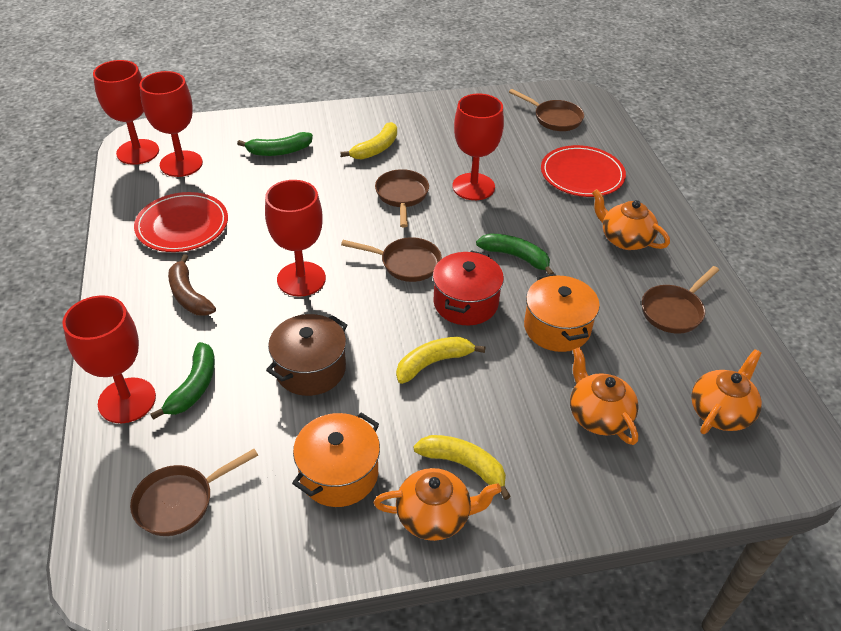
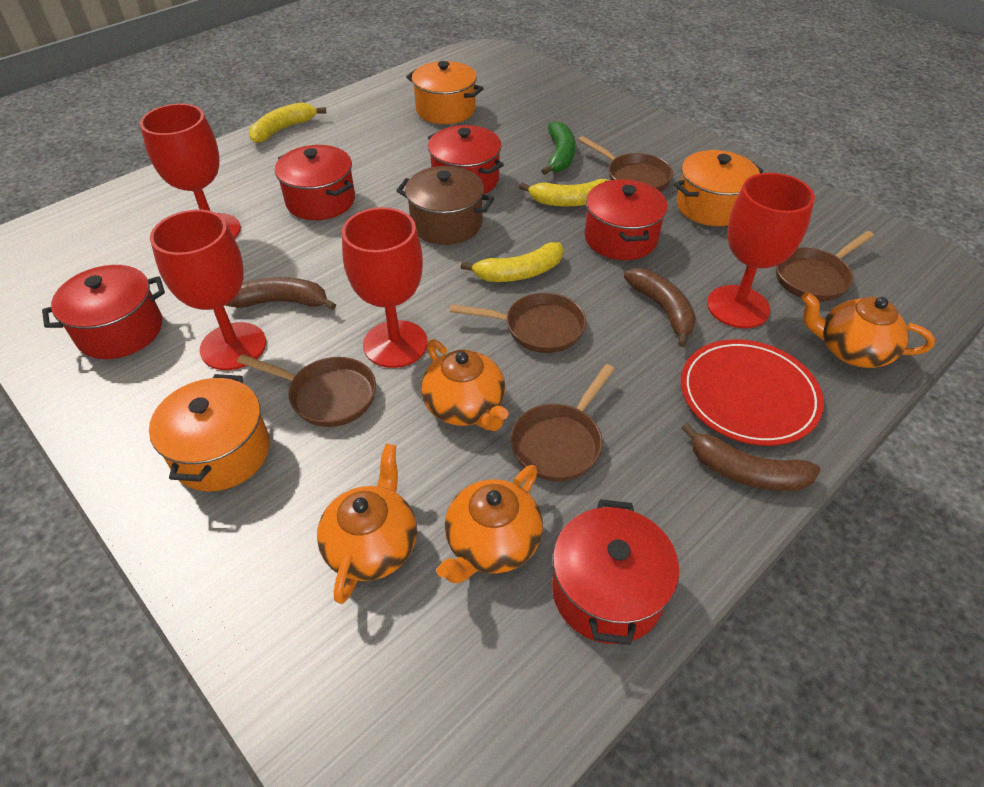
brown banana: 1 -> 3
green banana: 3 -> 1
orange pot: 2 -> 3
red goblet: 5 -> 4
red plate: 2 -> 1
red pot: 1 -> 5

